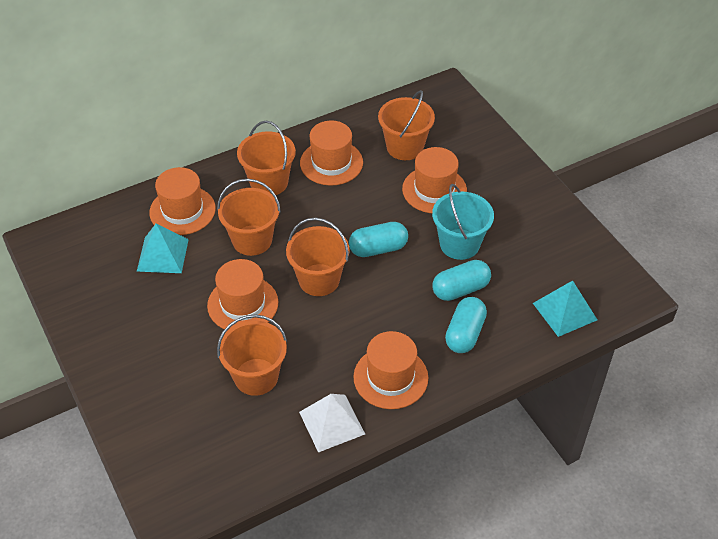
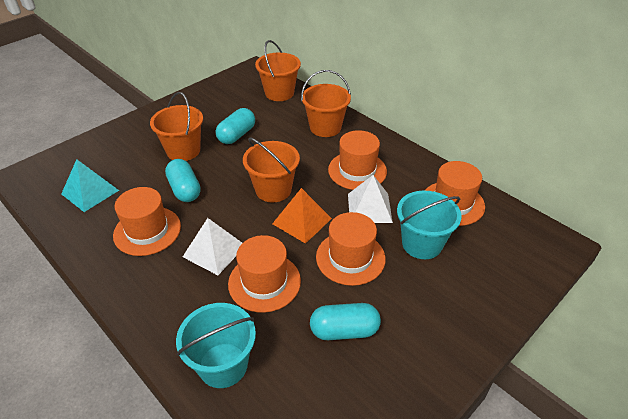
orange bucket: 5 -> 4
orange pyramid: 0 -> 1
turquoise bucket: 1 -> 2
turquoise pyramid: 2 -> 1
white pyramid: 1 -> 2

